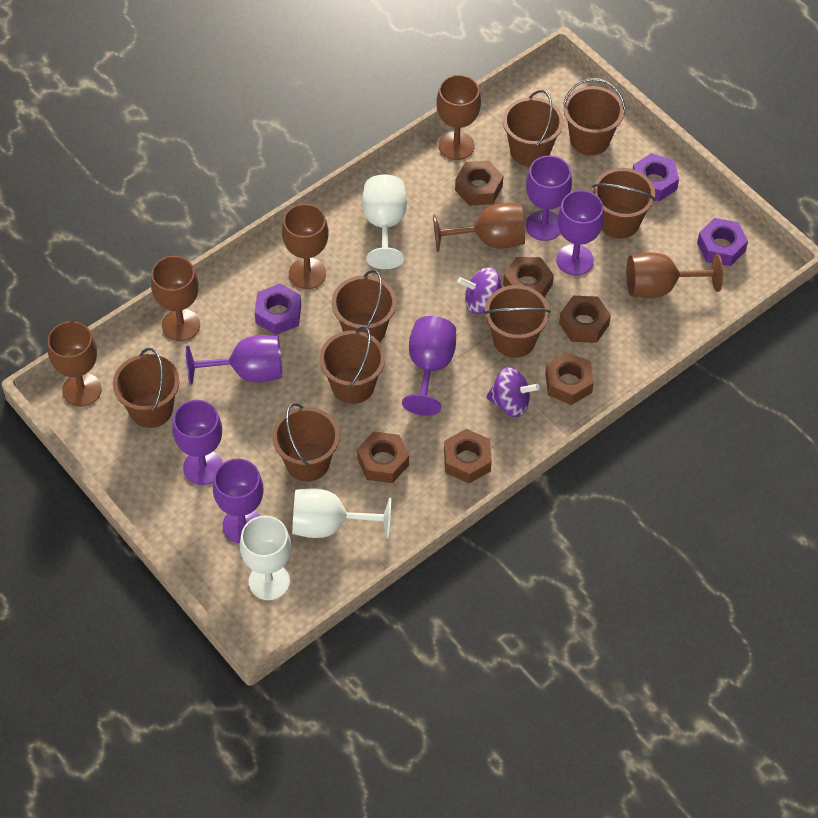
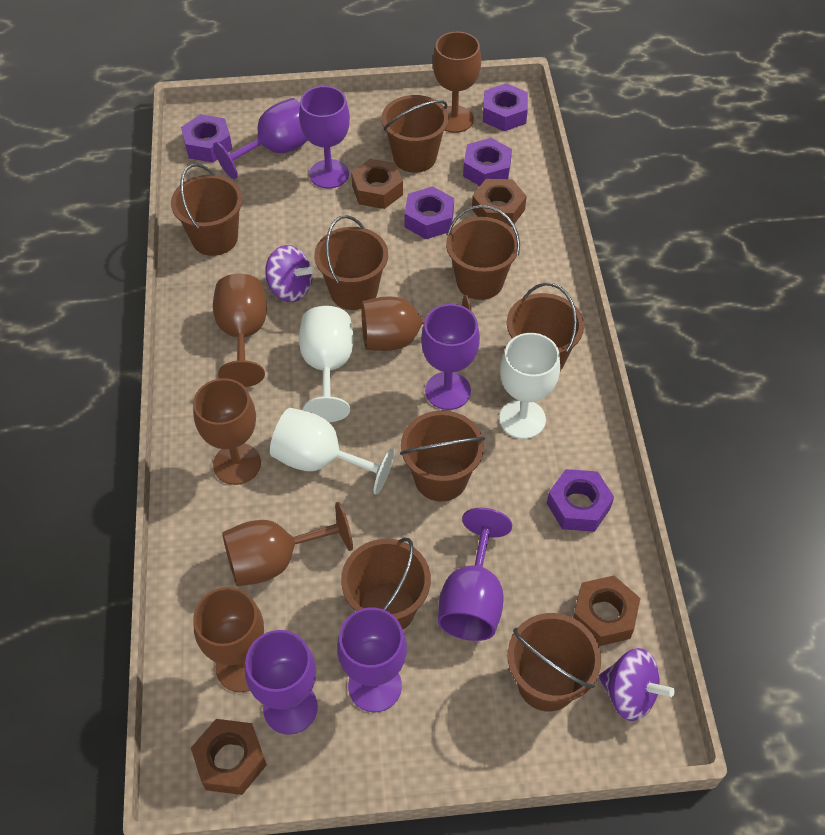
brown nut: 6 -> 4
purple nut: 3 -> 5

